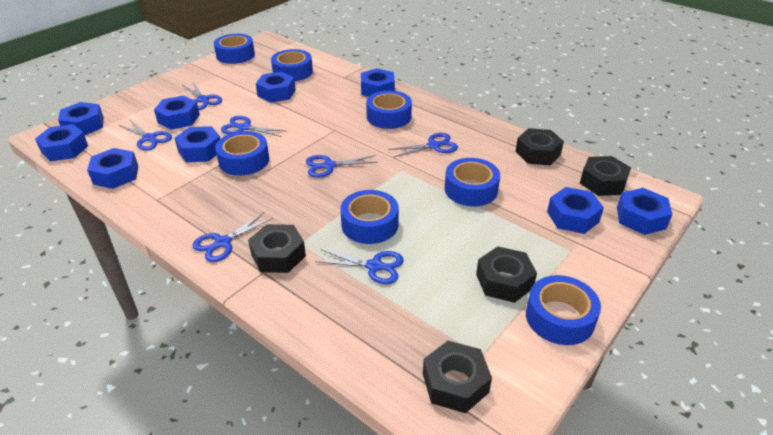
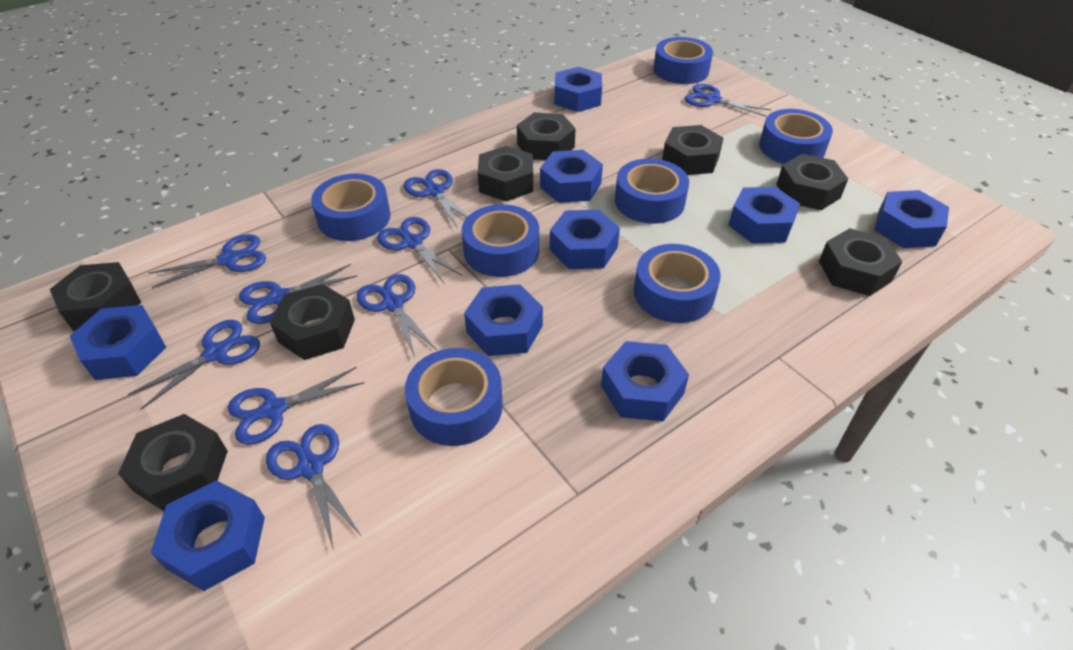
black nut: 5 -> 8
blue scissors: 7 -> 9

